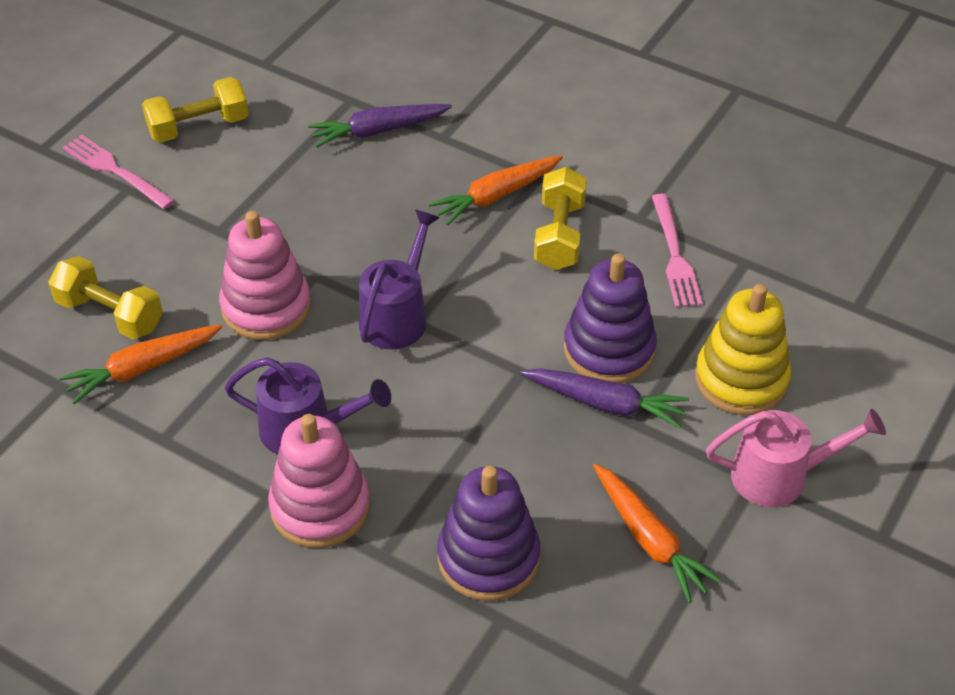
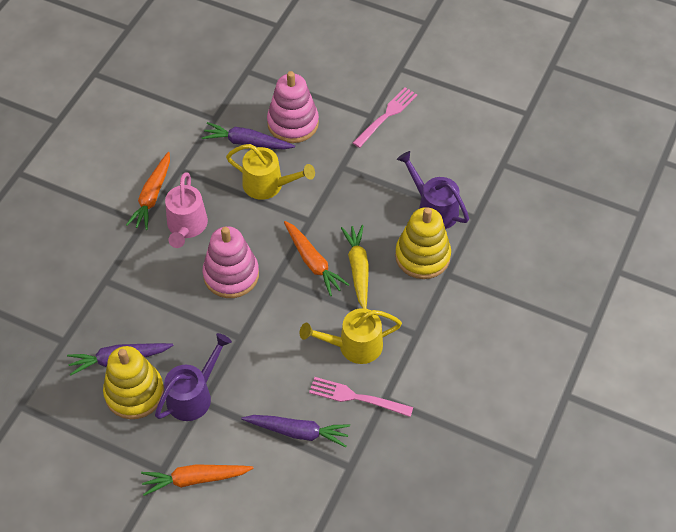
purple carrot: 2 -> 3
purple stacking toy: 2 -> 0
yellow carrot: 0 -> 1
yellow dumbbell: 3 -> 0
yellow stacking toy: 1 -> 2
yellow watering can: 0 -> 2

